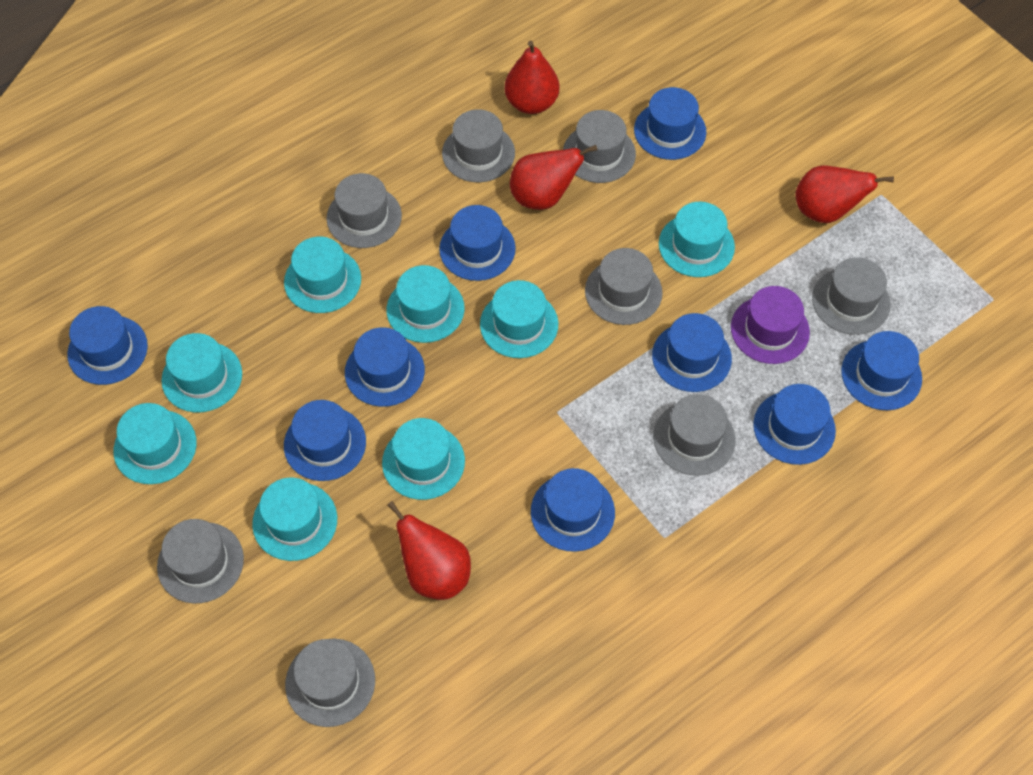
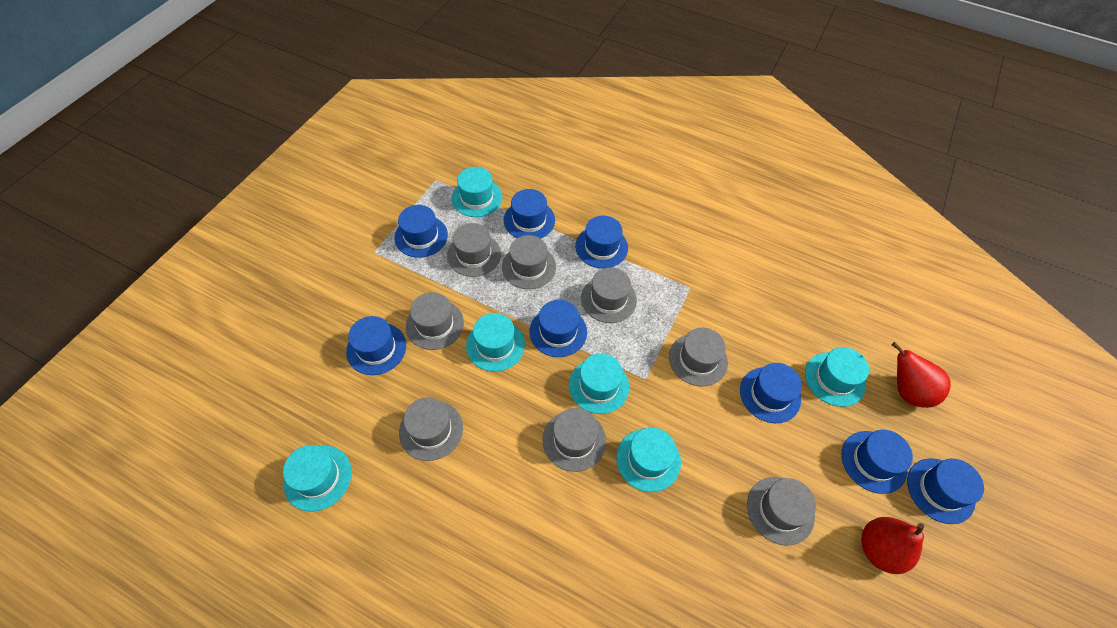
blue hat: 9 -> 8
purple hat: 1 -> 0
red pear: 4 -> 2
turquoise hat: 8 -> 6

